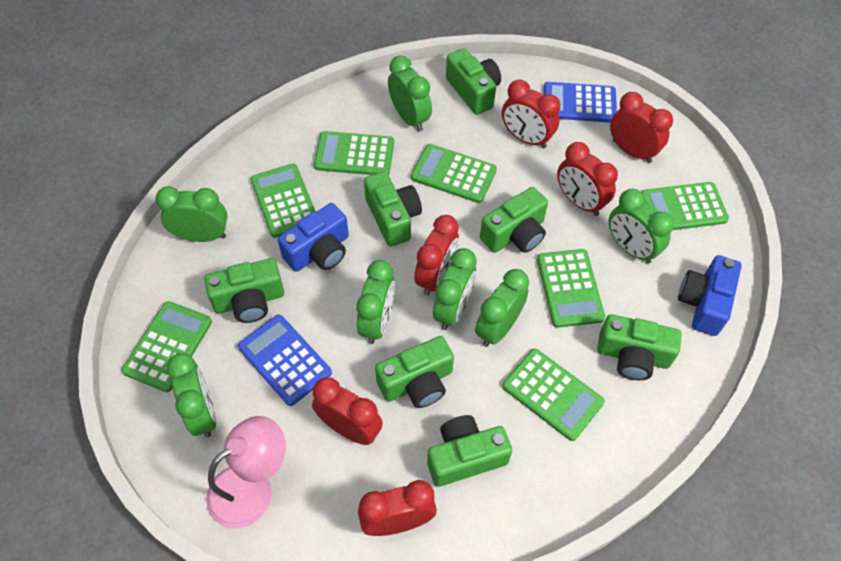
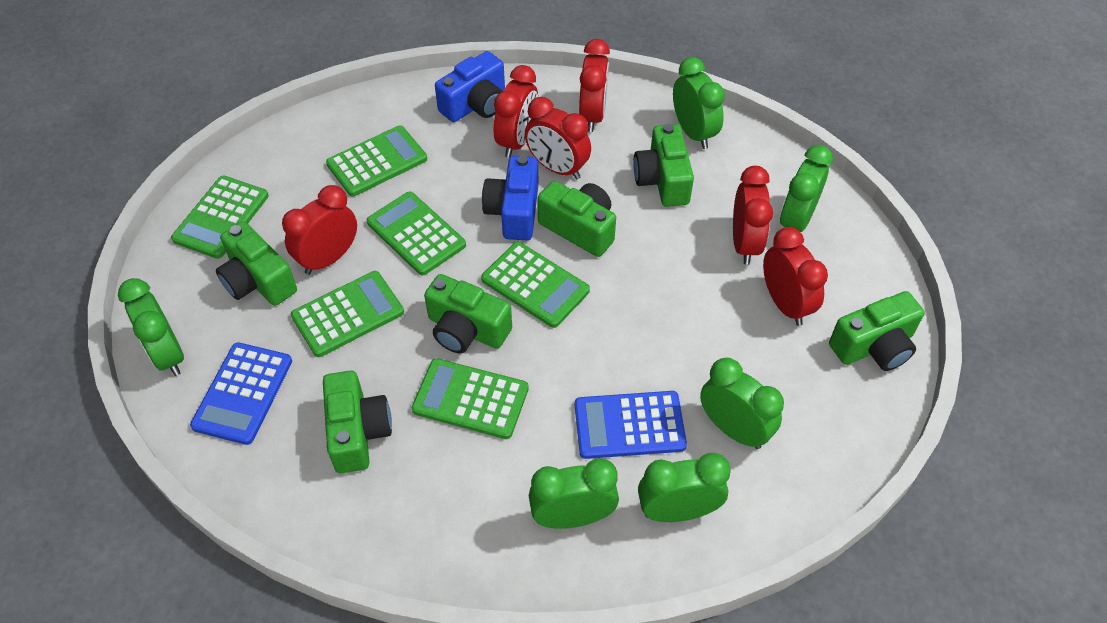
green calculator: 7 -> 6
green camera: 7 -> 6
green clock: 7 -> 6
pink lamp: 1 -> 0

